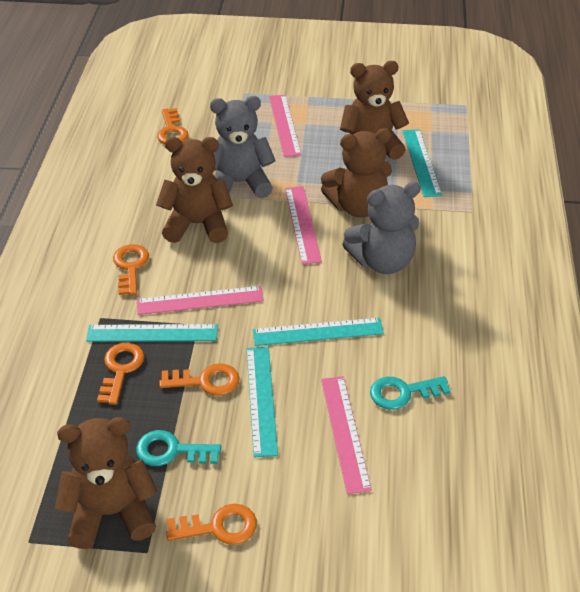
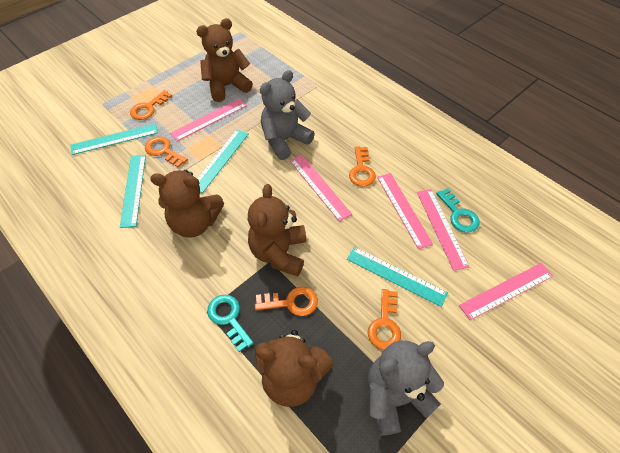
pink ruler: 4 -> 5

